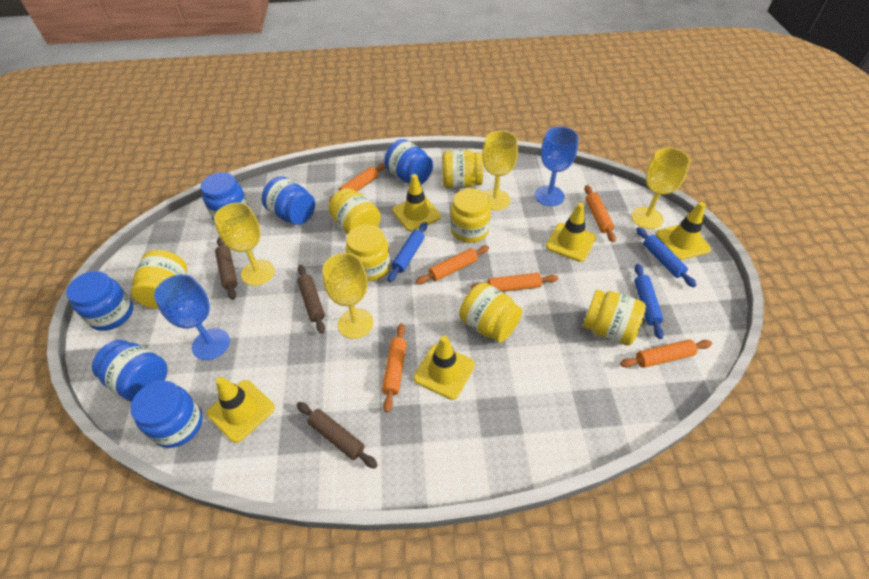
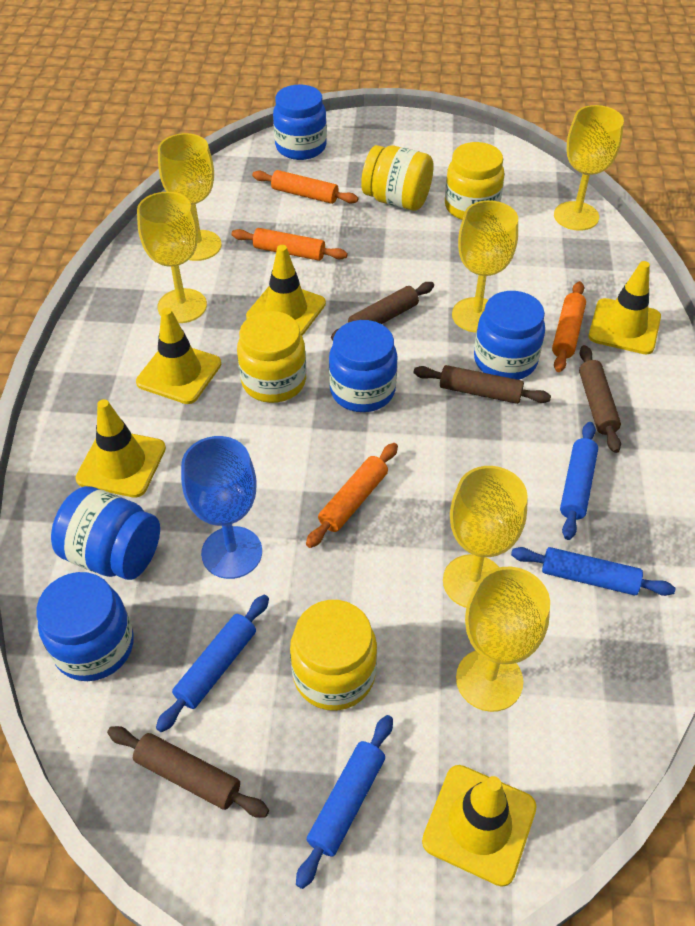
blue goblet: 2 -> 1
blue jar: 6 -> 5
blue rolling pin: 3 -> 4
brown rolling pin: 3 -> 4
orange rolling pin: 6 -> 4
yellow goblet: 4 -> 6
yellow jar: 7 -> 4

